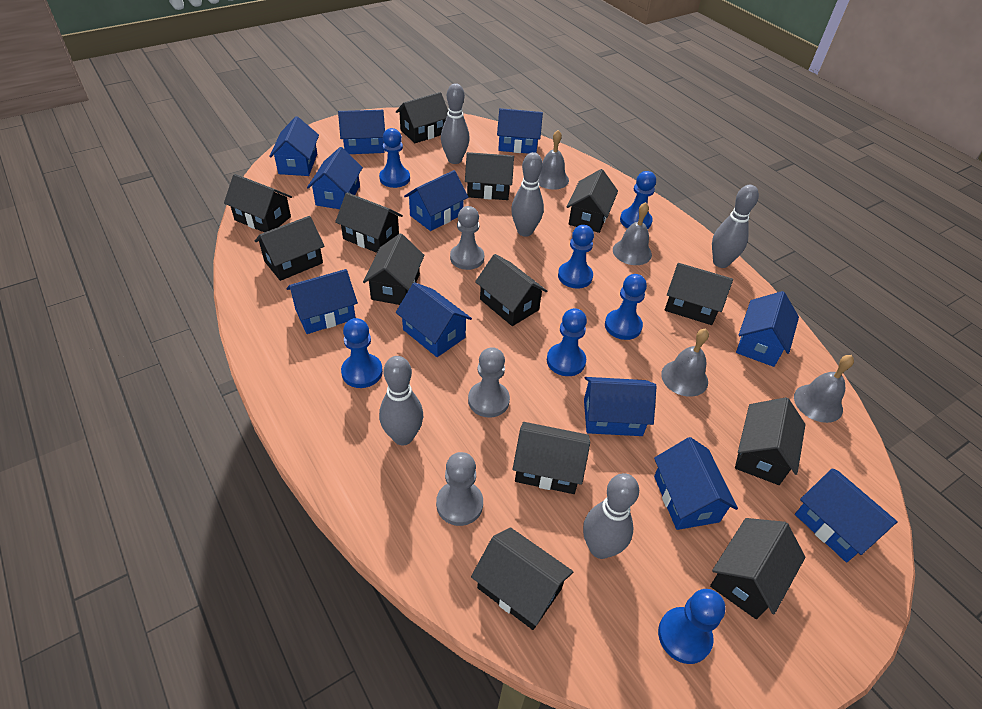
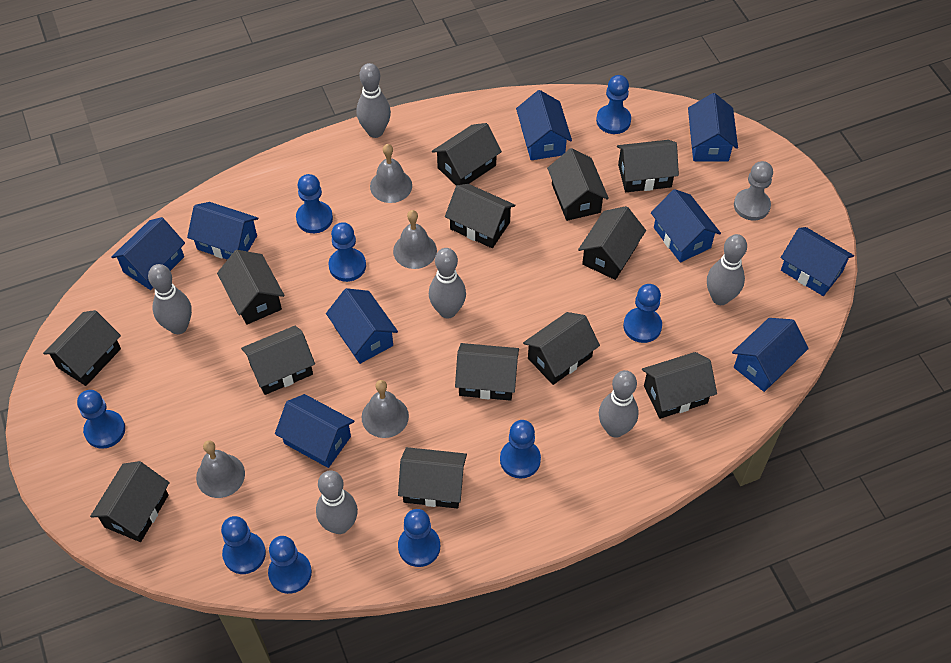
blue house: 11 -> 9
blue pawn: 7 -> 9
grey bowling pin: 5 -> 6
grey pawn: 3 -> 1

